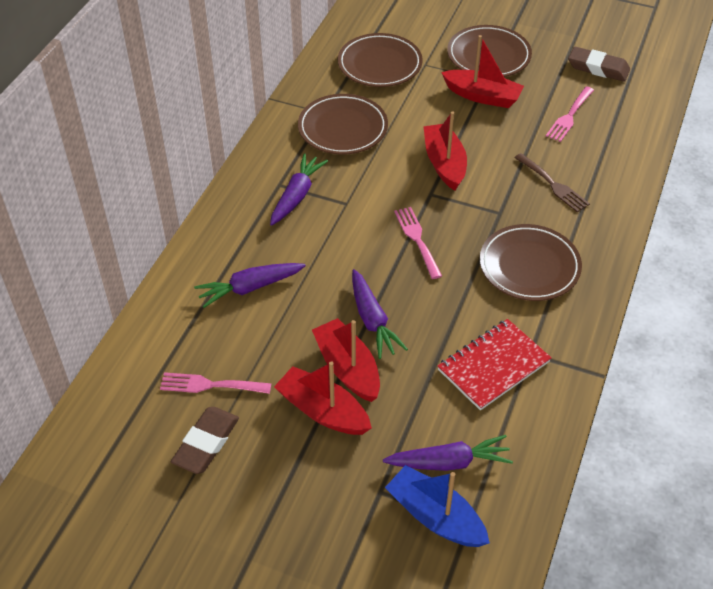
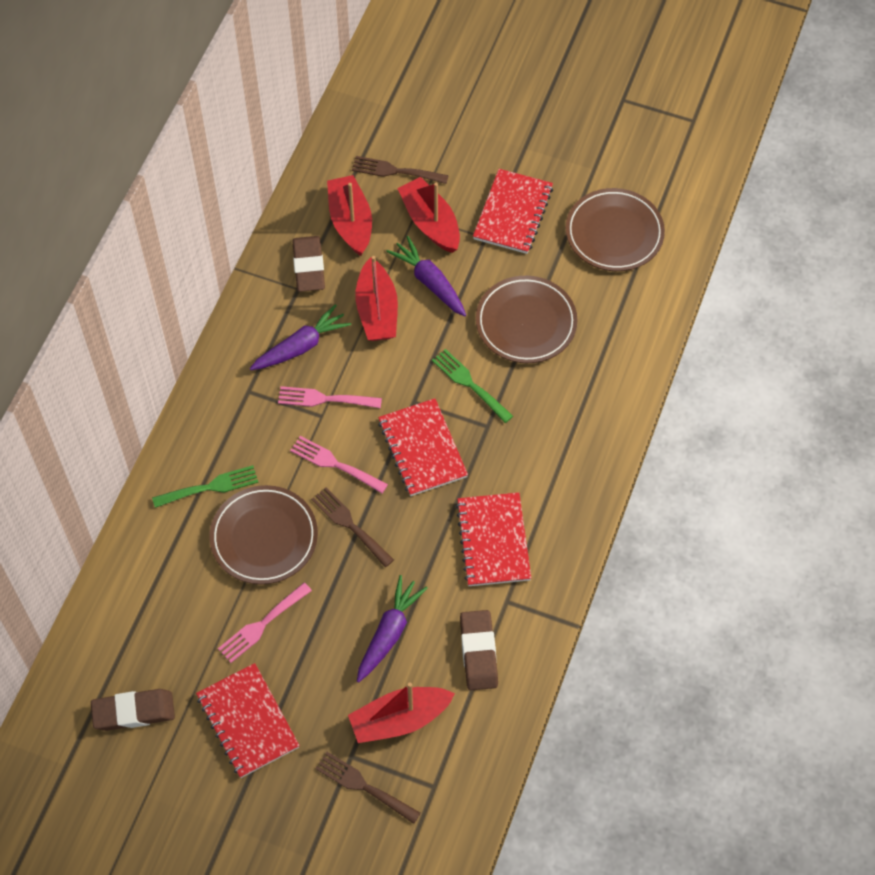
blue boat: 1 -> 0
brown eraser: 2 -> 3
brown fork: 1 -> 3
brown plate: 4 -> 3
green fork: 0 -> 2
purple carrot: 4 -> 3
red notebook: 1 -> 4

